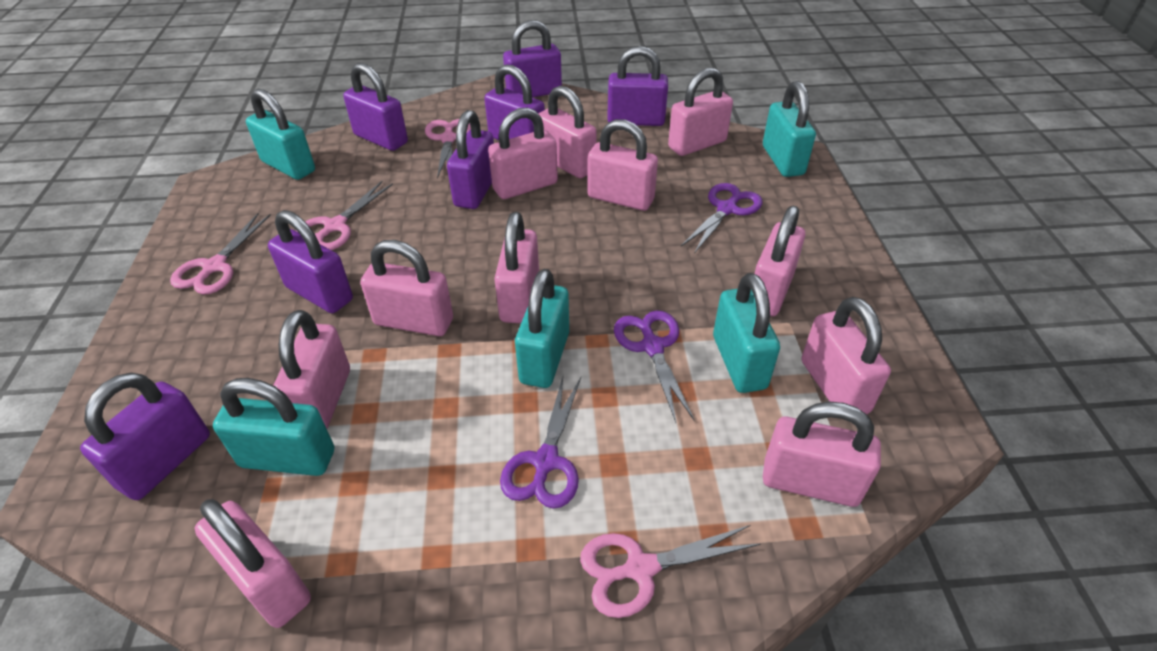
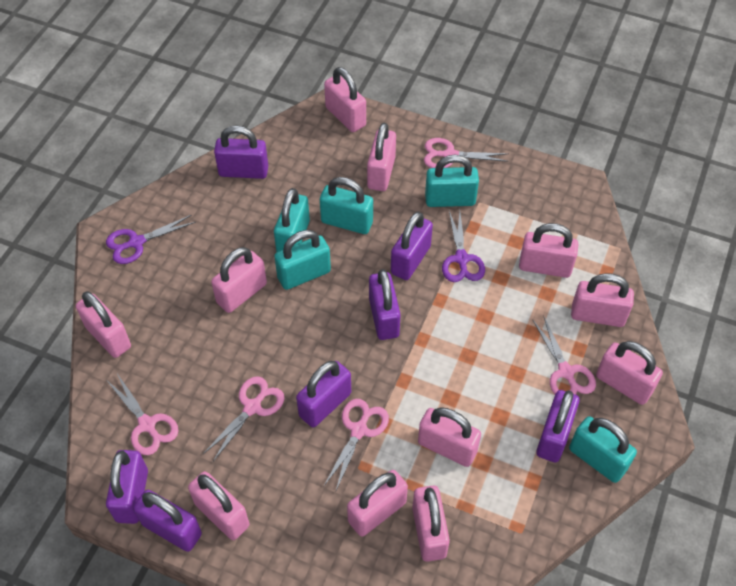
pink scissors: 4 -> 5
purple scissors: 3 -> 2

